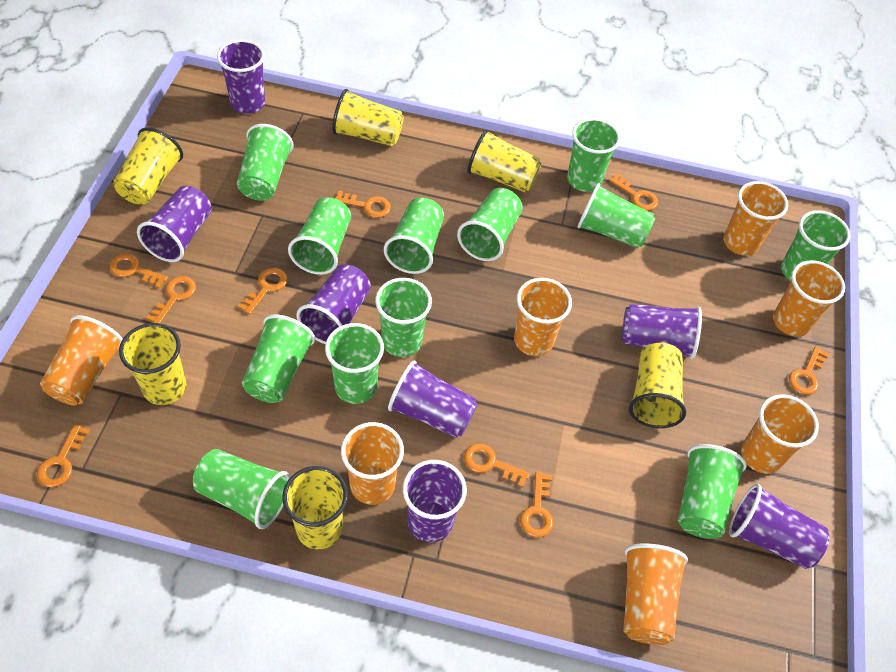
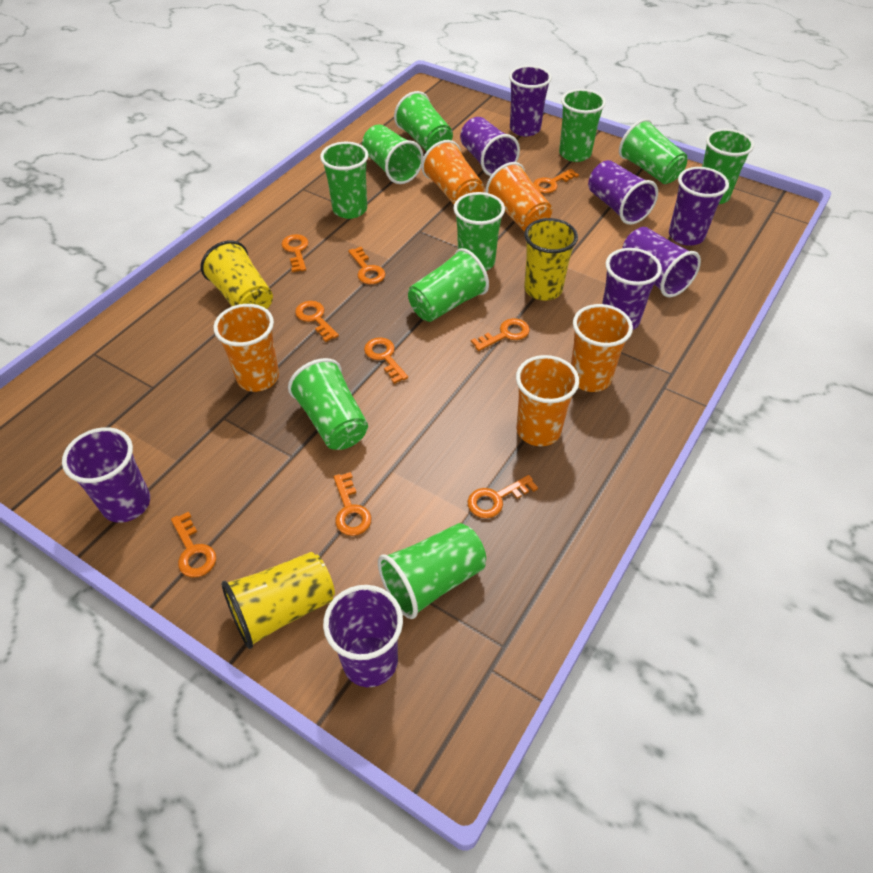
green cup: 12 -> 10
orange cup: 7 -> 5
purple cup: 7 -> 8
yellow cup: 6 -> 3

